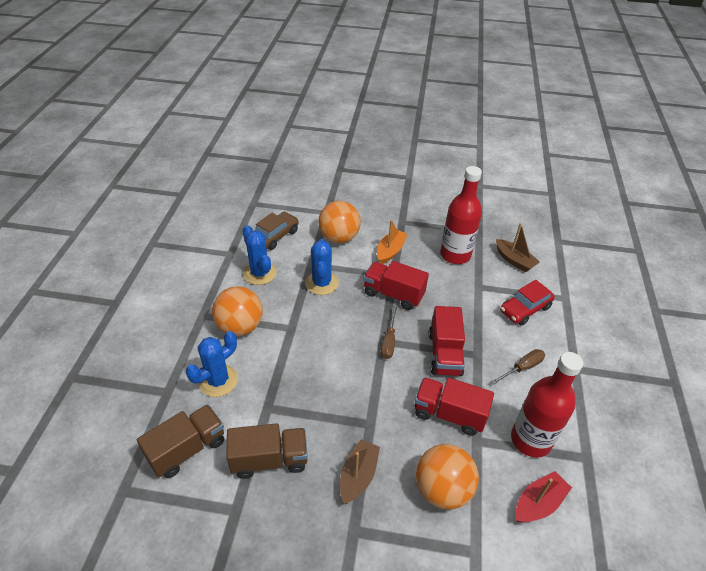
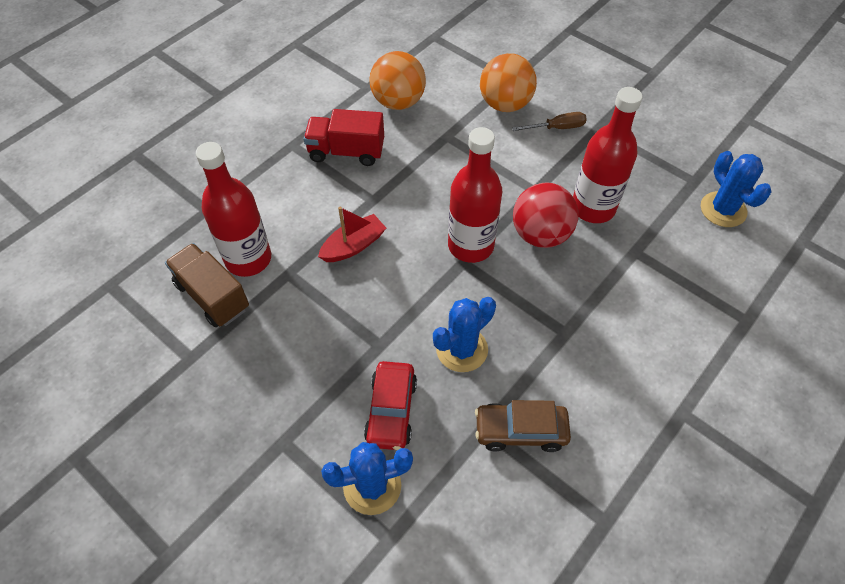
brown boat: 2 -> 0
brown screwdriver: 2 -> 1
brown truck: 2 -> 1
orange ball: 3 -> 2
orange boat: 1 -> 0
red ball: 0 -> 1
red bottle: 2 -> 3
red truck: 3 -> 1

